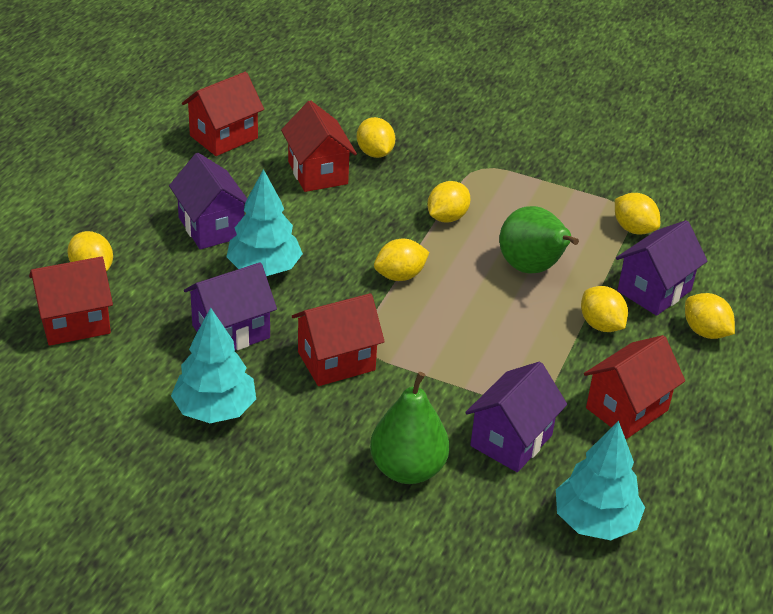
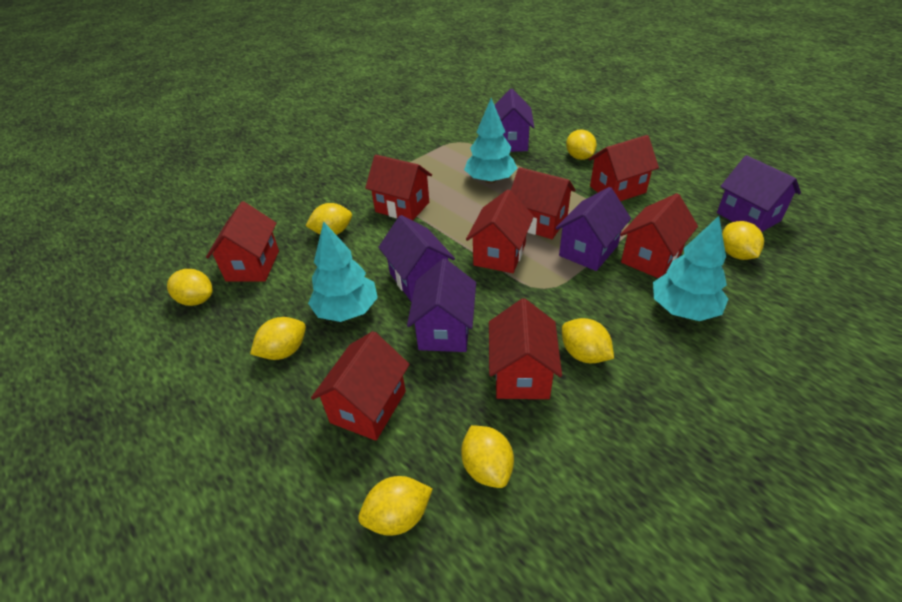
green pear: 2 -> 0
purple house: 4 -> 5
red house: 5 -> 8
yellow lemon: 7 -> 8

